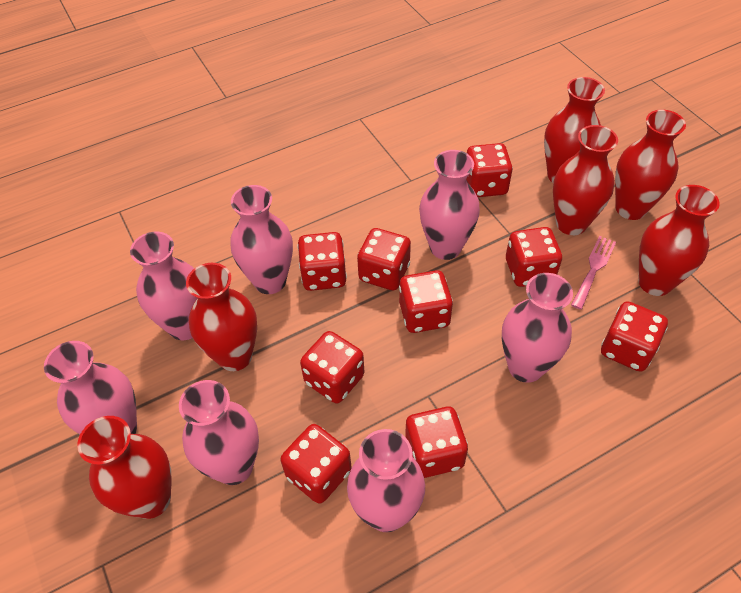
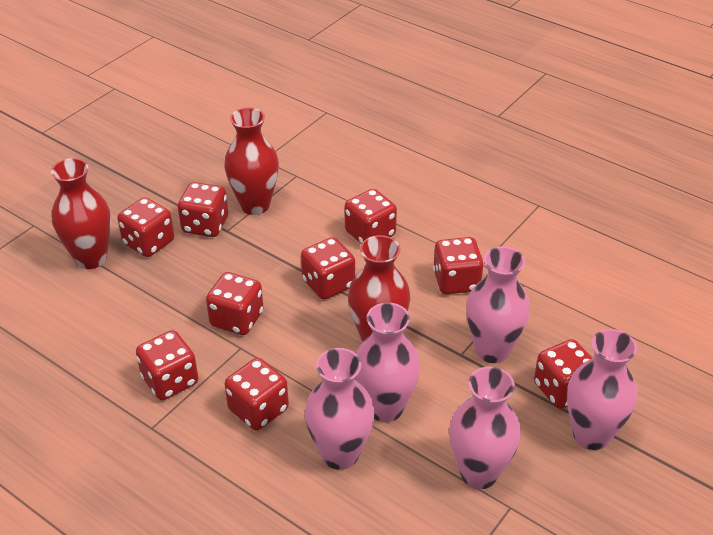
pink fork: 1 -> 0
pink vase: 7 -> 5
red vase: 6 -> 3

